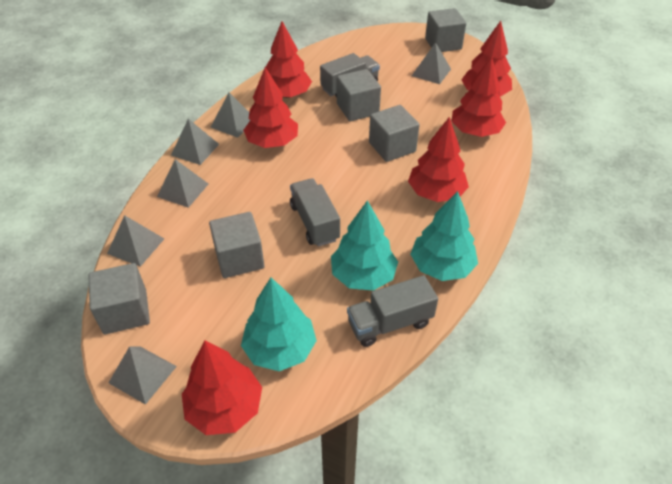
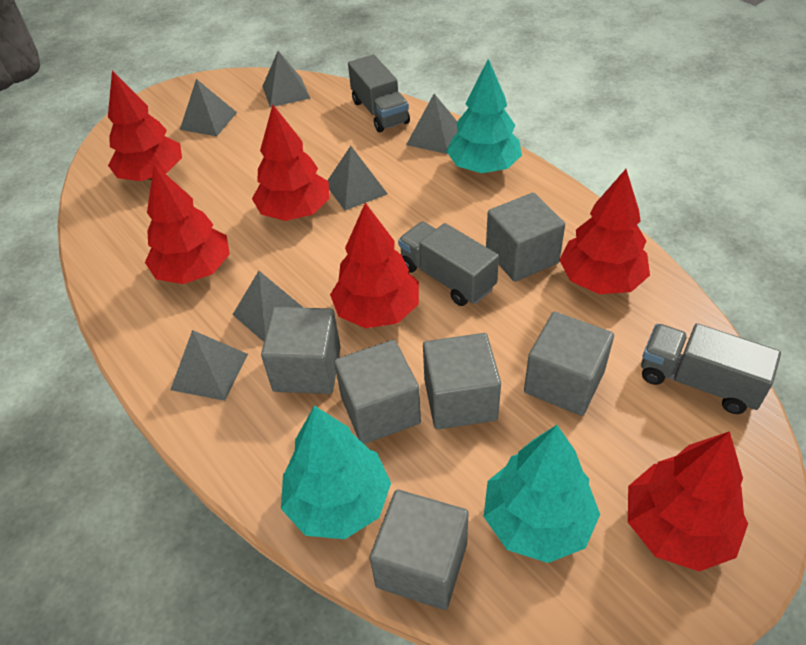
grey cube: 5 -> 6

